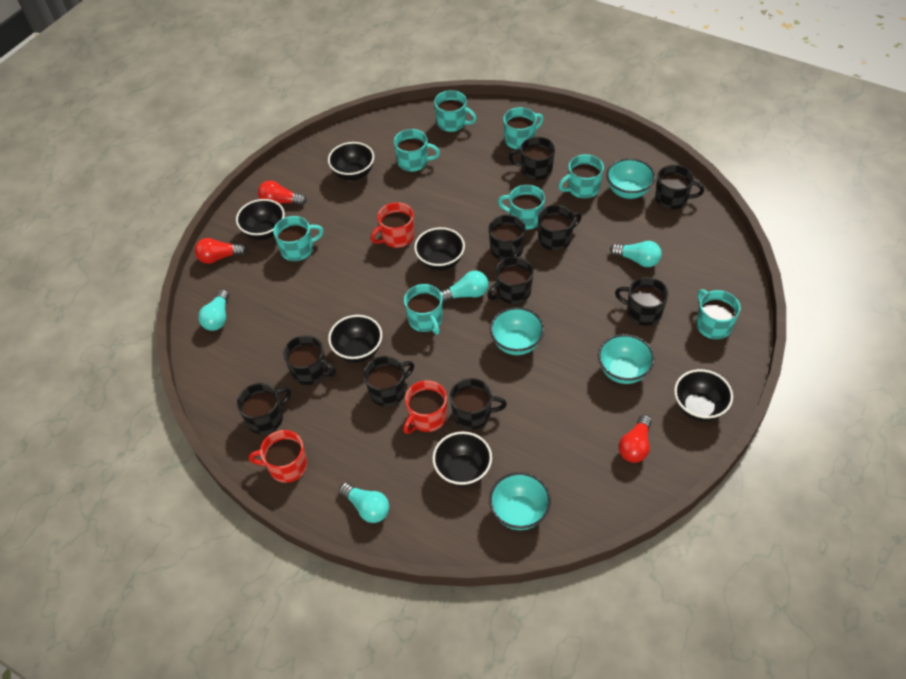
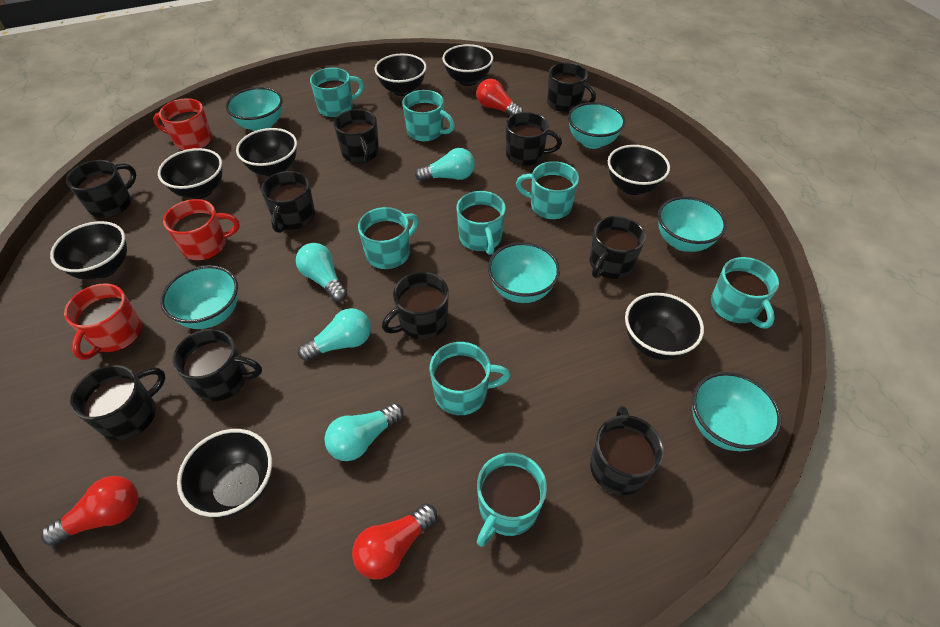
black bowl: 6 -> 8
turquoise bowl: 4 -> 6

